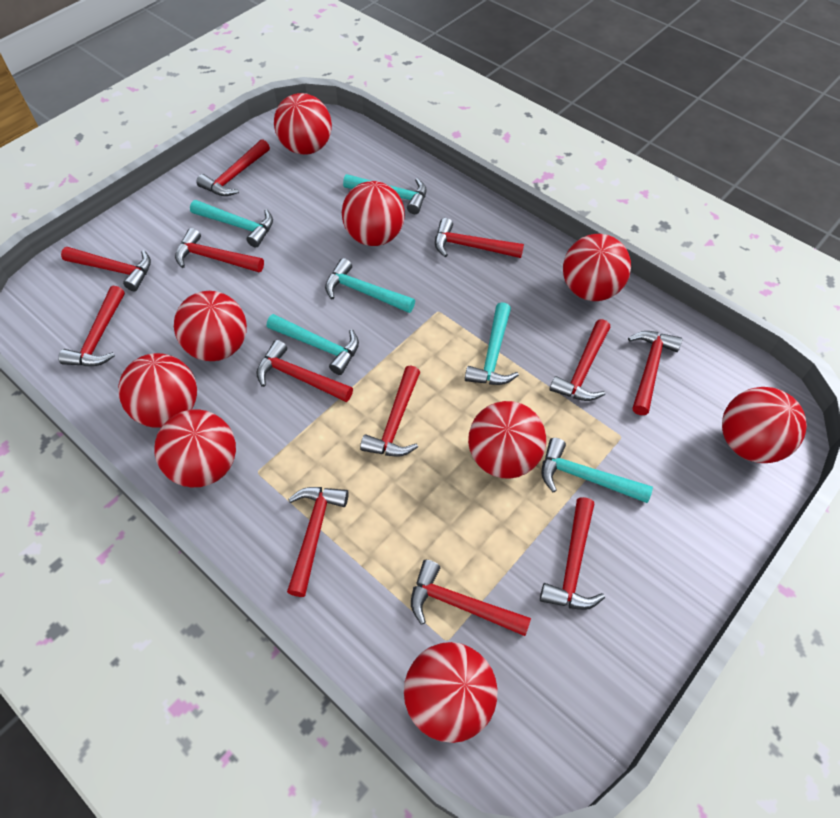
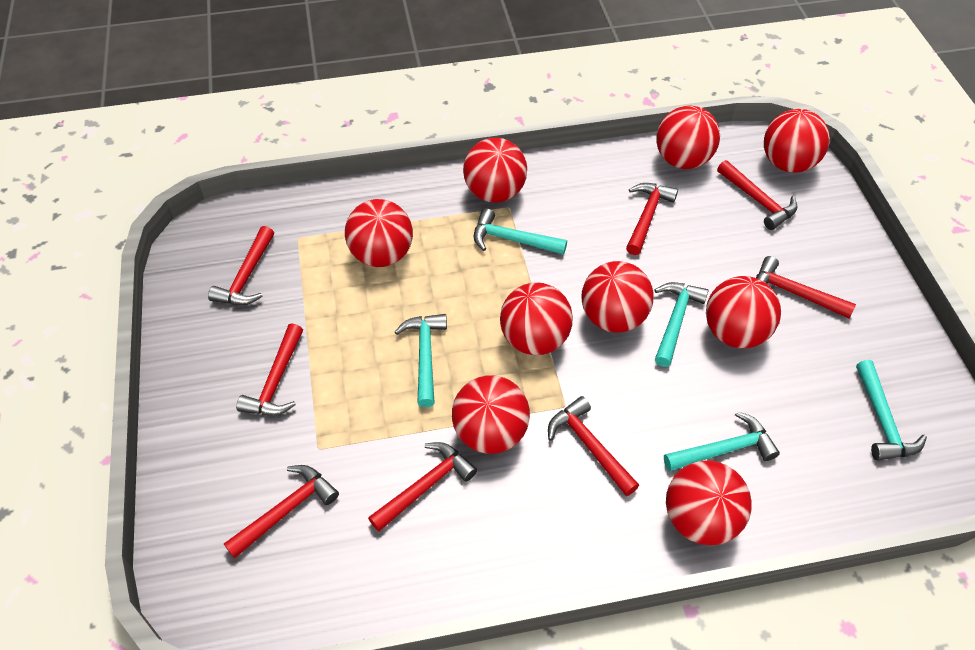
red hammer: 12 -> 8
turquoise hammer: 6 -> 5

